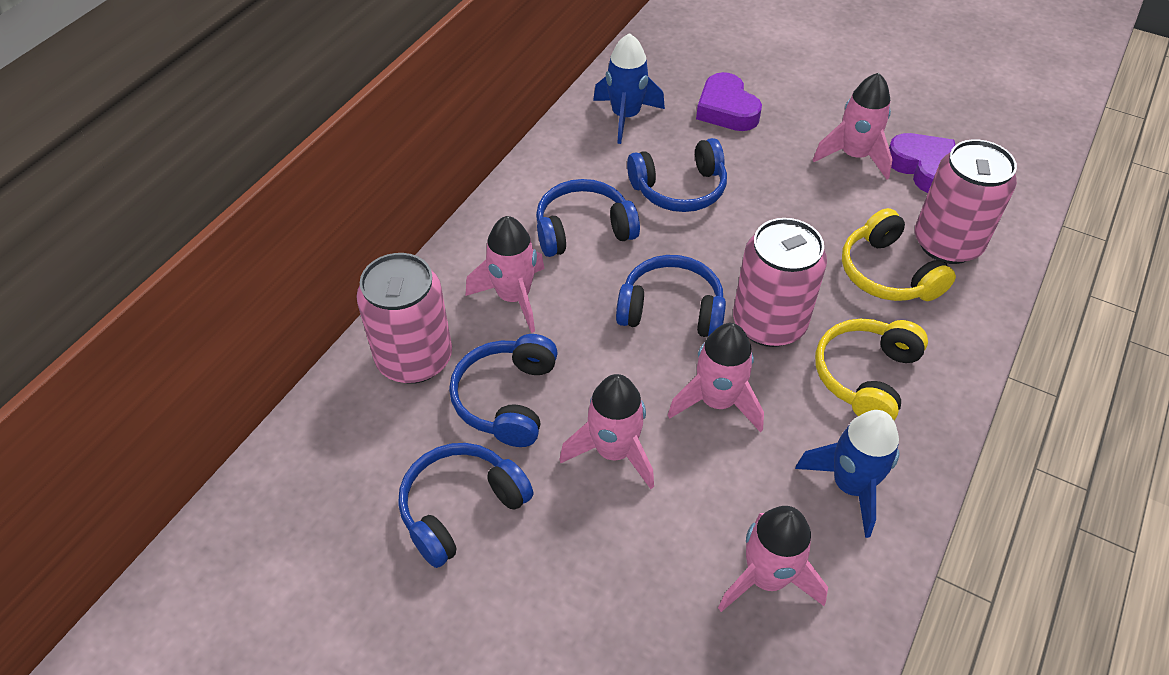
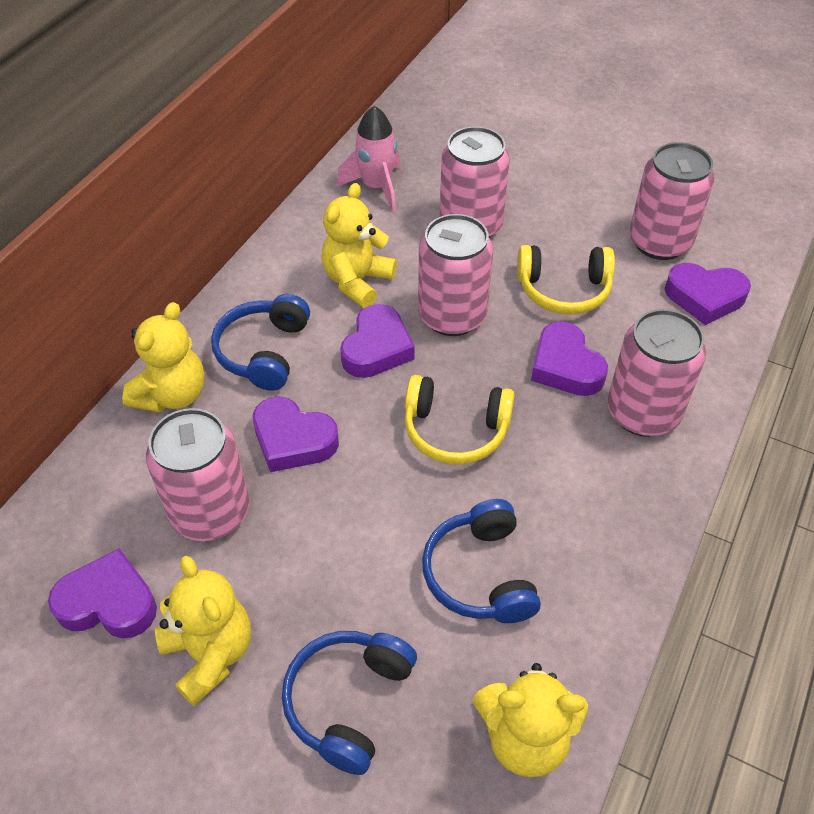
blue headphones: 5 -> 3
blue rocket: 2 -> 0
pink can: 3 -> 5
pink rocket: 5 -> 1
purple heart: 2 -> 5
yellow teddy bear: 0 -> 4

